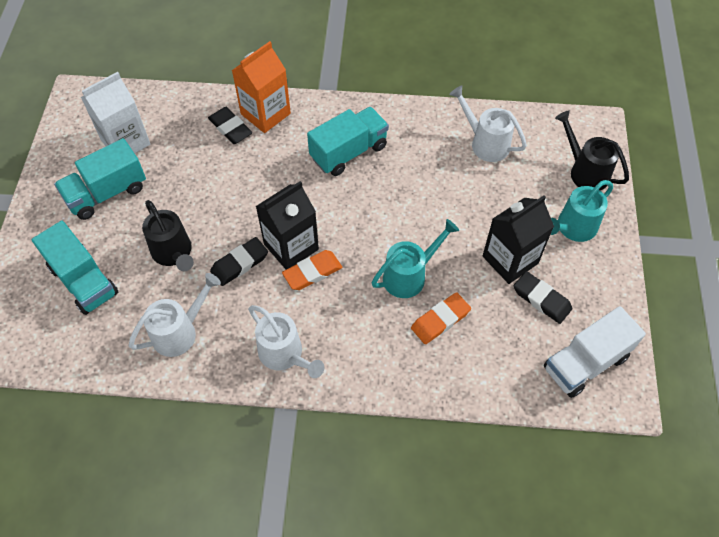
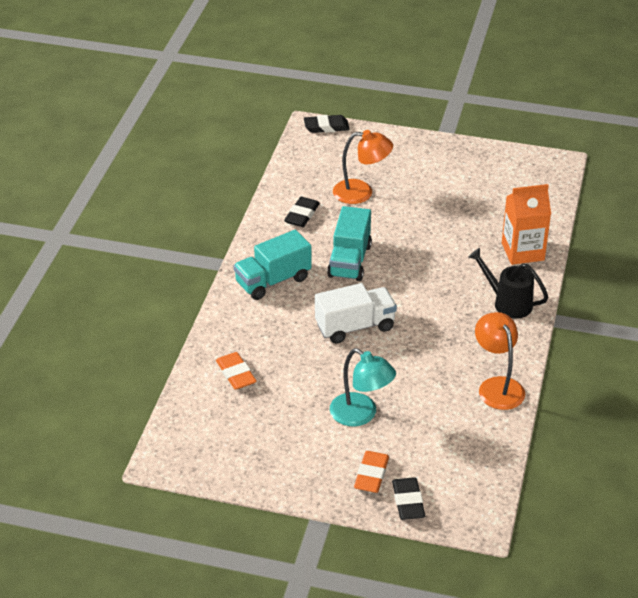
black carton: 2 -> 0
black watering can: 2 -> 1
orange lamp: 0 -> 2
turquoise lamp: 0 -> 1
turquoise truck: 3 -> 2
turquoise watering can: 2 -> 0
white carton: 1 -> 0
white watering can: 3 -> 0

